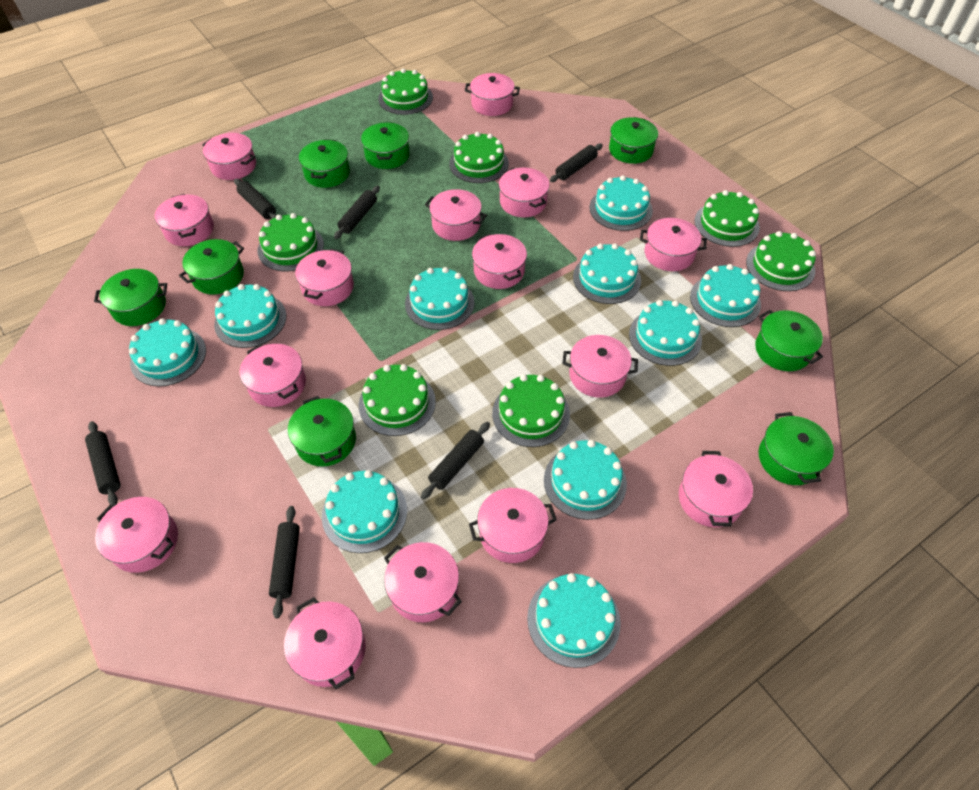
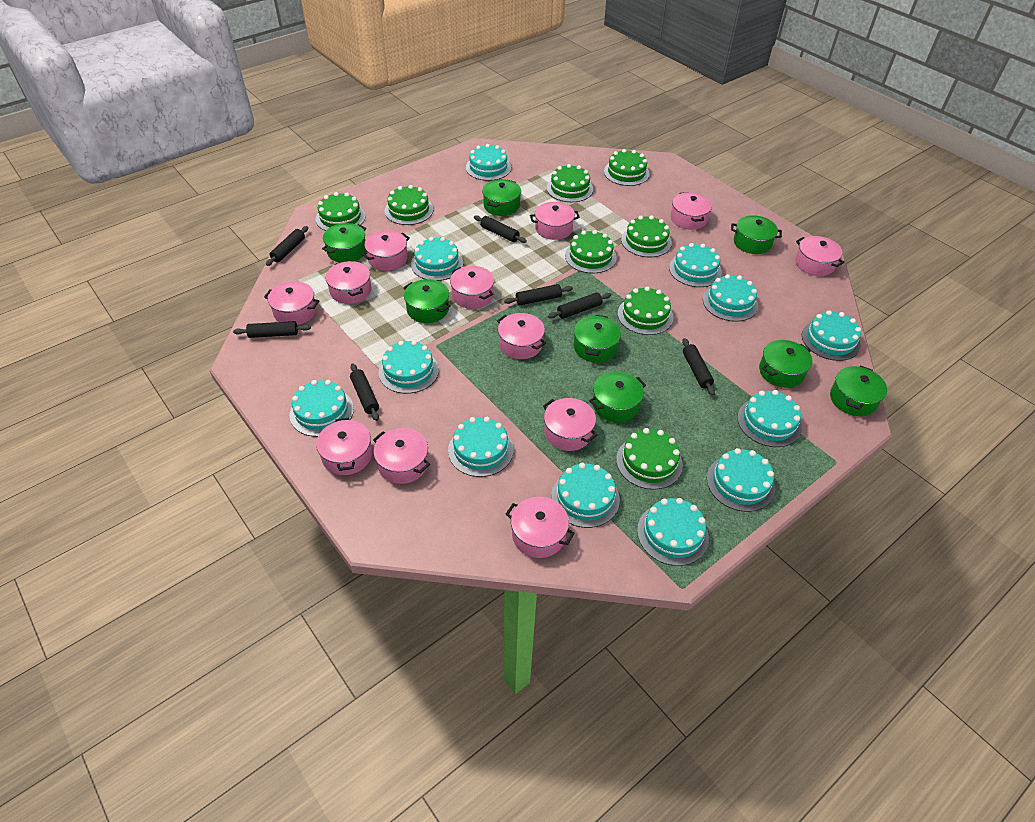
black rolling pin: 6 -> 7
green cake: 7 -> 8
pink pot: 15 -> 12
turquoise cake: 10 -> 12

